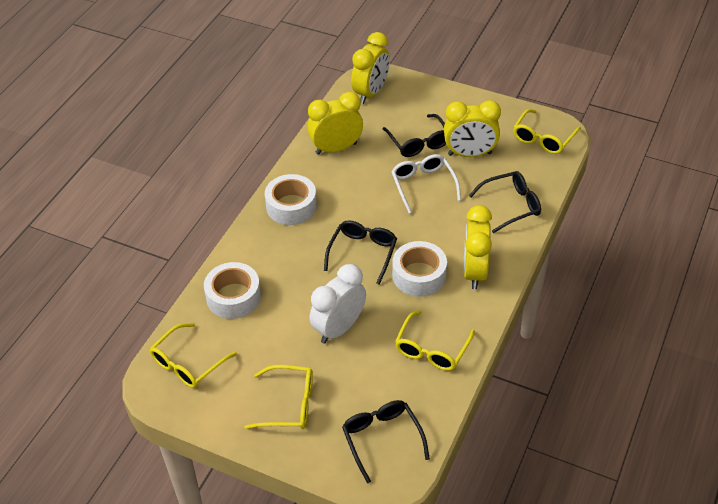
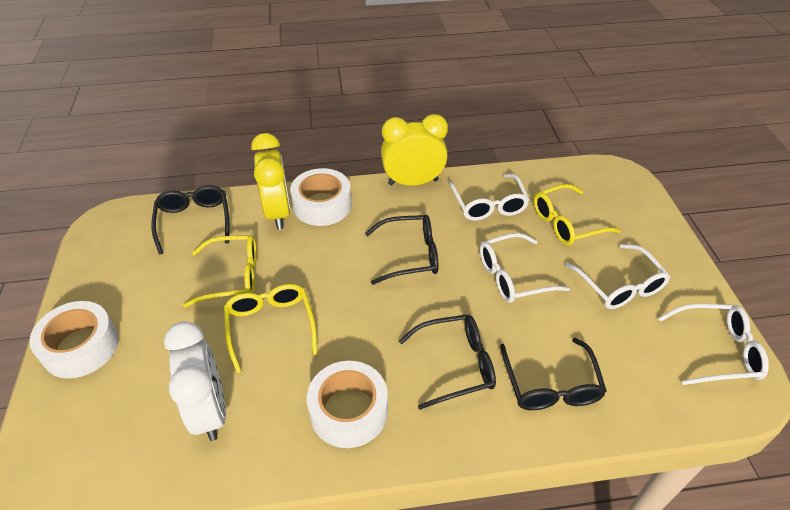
white glasses: 1 -> 4
yellow clock: 4 -> 2
yellow glasses: 4 -> 3

